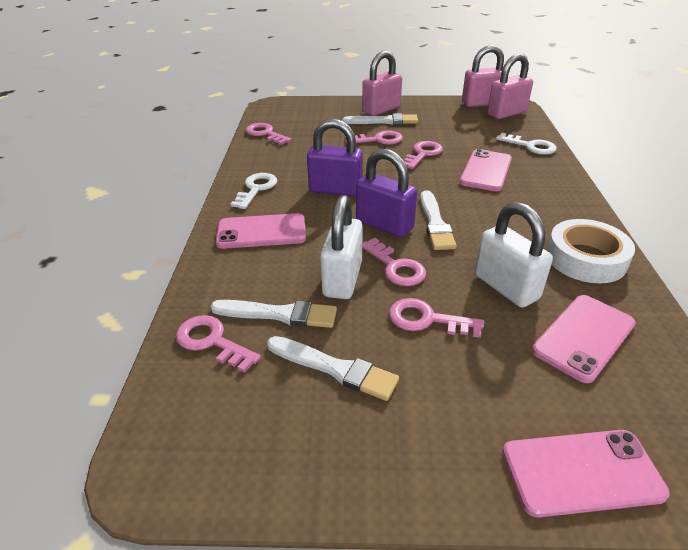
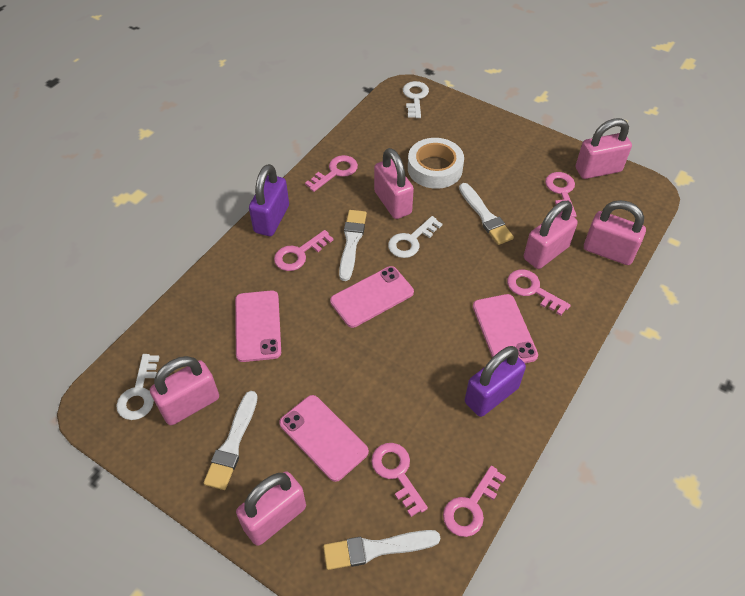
pink padlock: 3 -> 6
white key: 2 -> 3
white padlock: 2 -> 0

